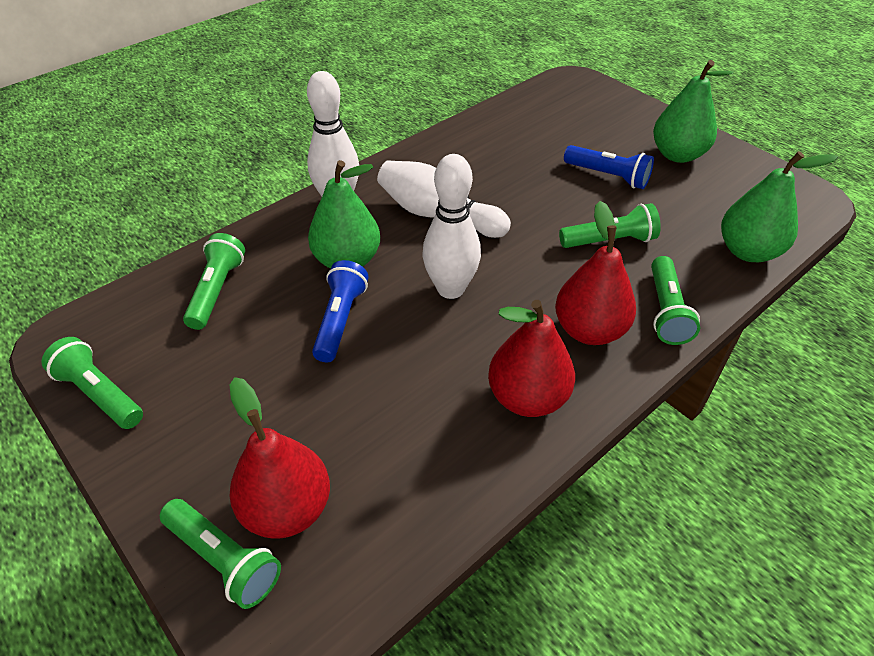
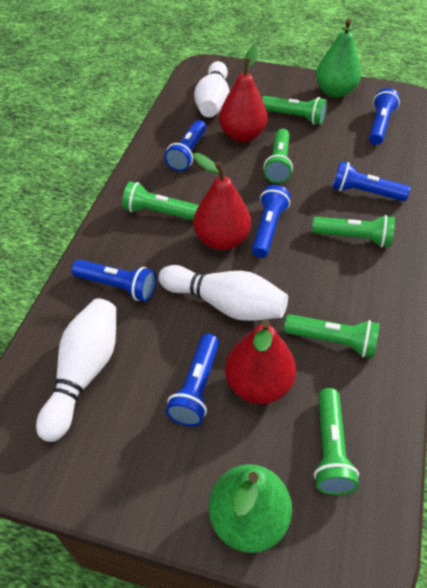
blue flashlight: 2 -> 6
green flashlight: 5 -> 6
green pear: 3 -> 2

